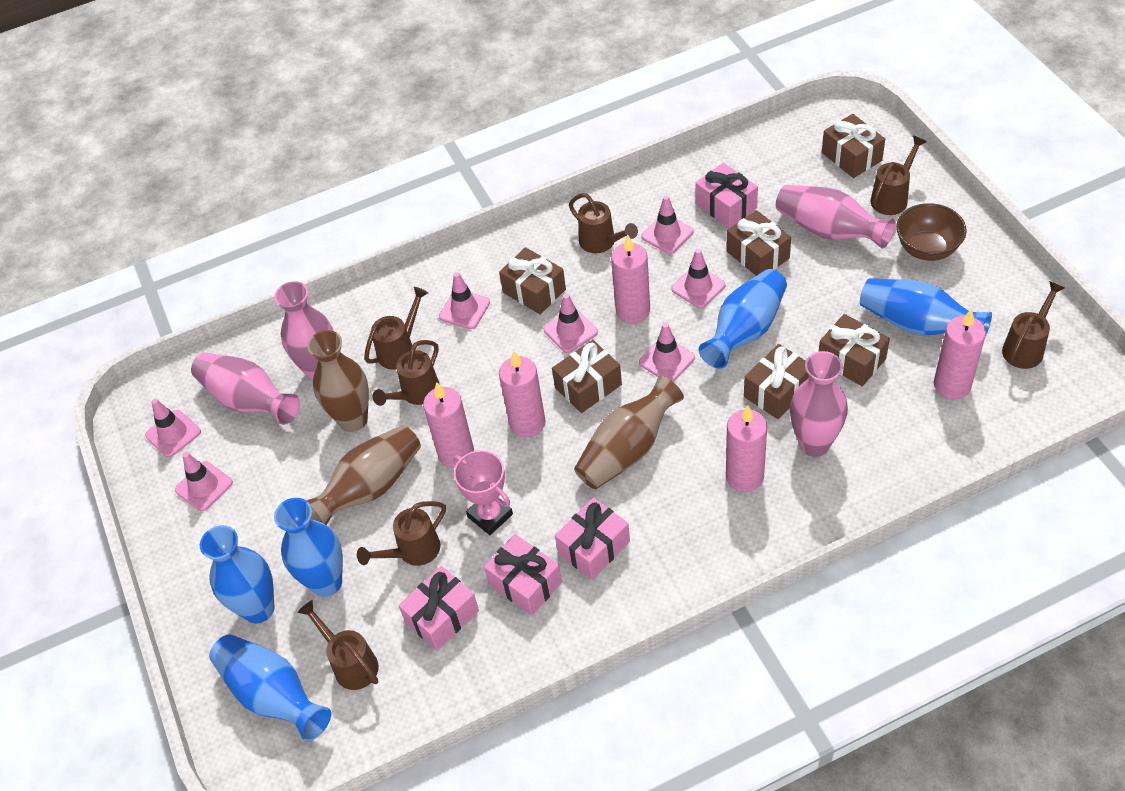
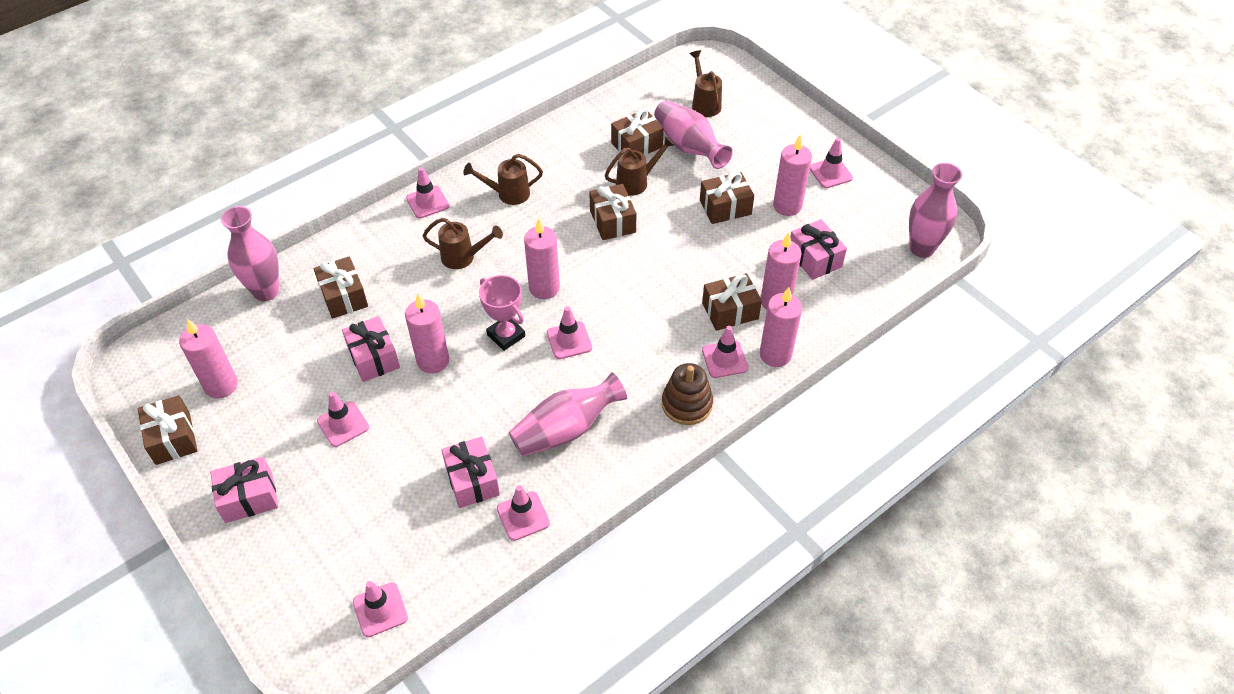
blue vase: 5 -> 0
brown bowl: 1 -> 0
brown stacking toy: 0 -> 1
brown vase: 3 -> 0
brown watering can: 7 -> 4
pink candle: 5 -> 6

